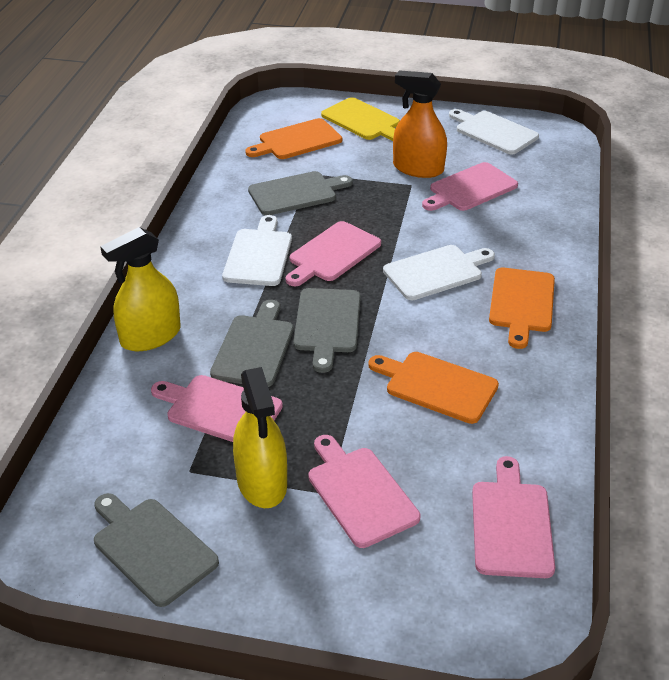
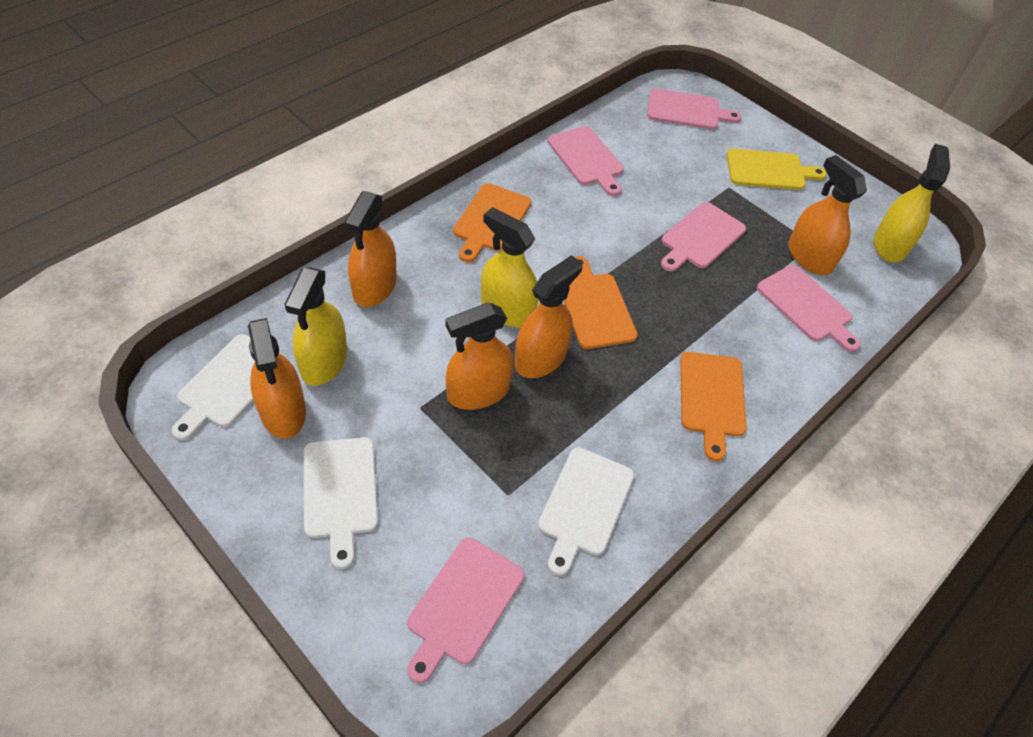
grey cutting board: 4 -> 0
orange spray bottle: 1 -> 5
yellow spray bottle: 2 -> 3

